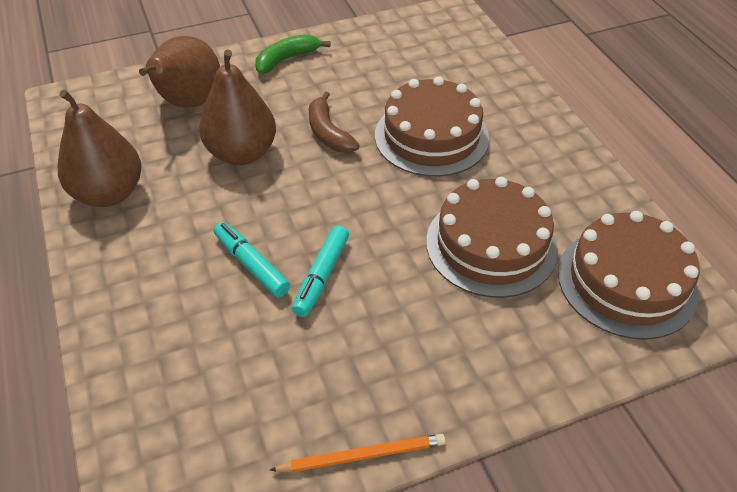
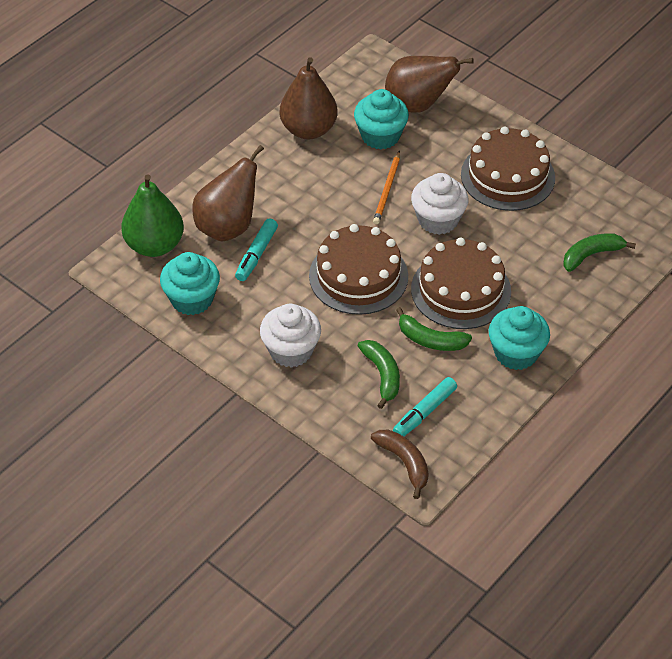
green banana: 1 -> 3
green pear: 0 -> 1
turquoise cupcake: 0 -> 3
white cupcake: 0 -> 2

